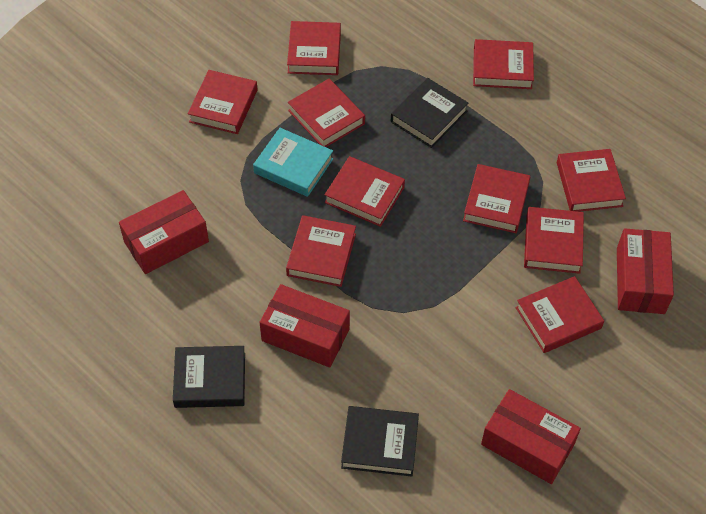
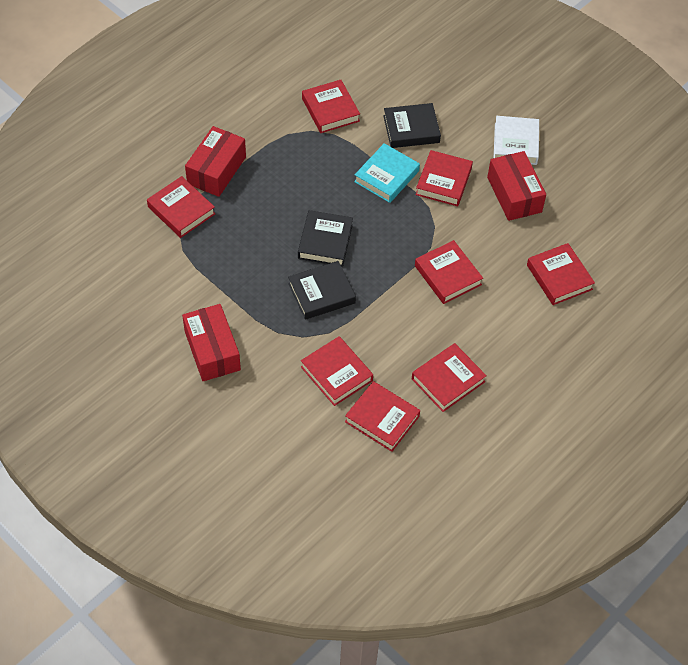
red book: 10 -> 8
red box: 4 -> 3
white book: 0 -> 1

